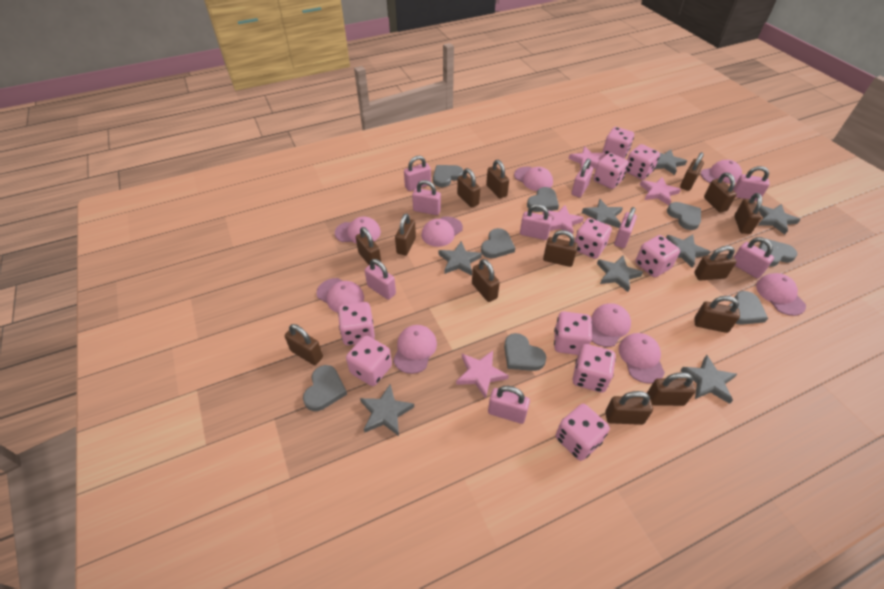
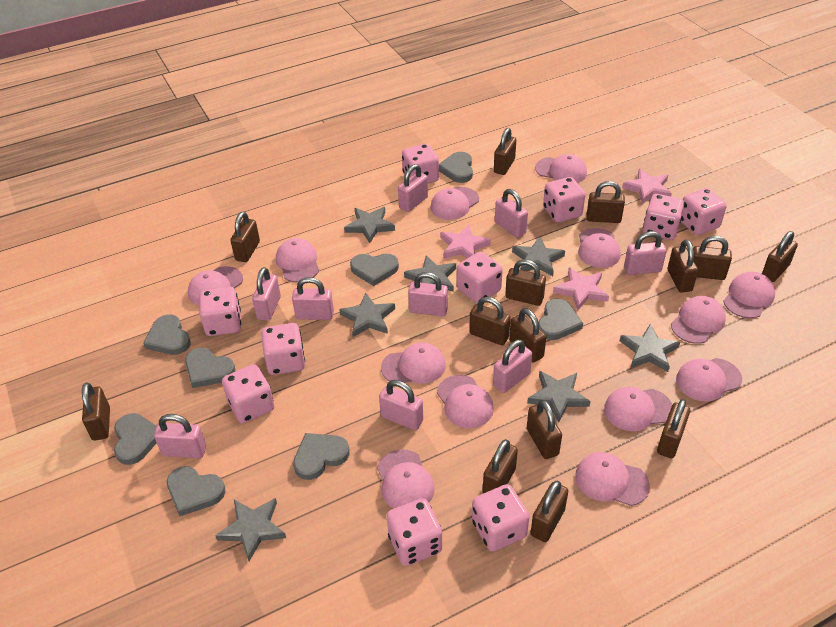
grey star: 8 -> 7
pink cap: 9 -> 13
pink star: 4 -> 3

